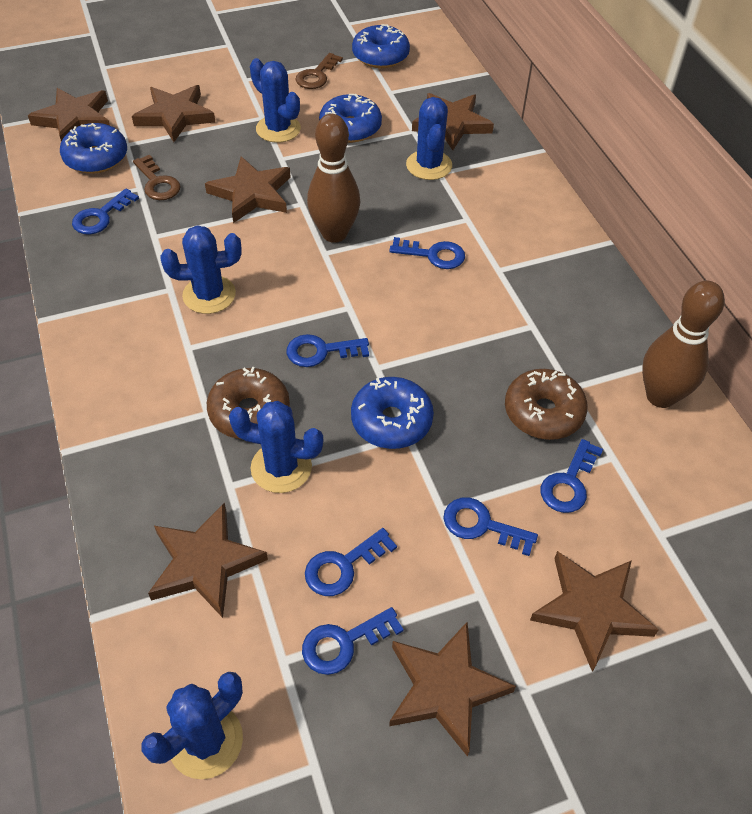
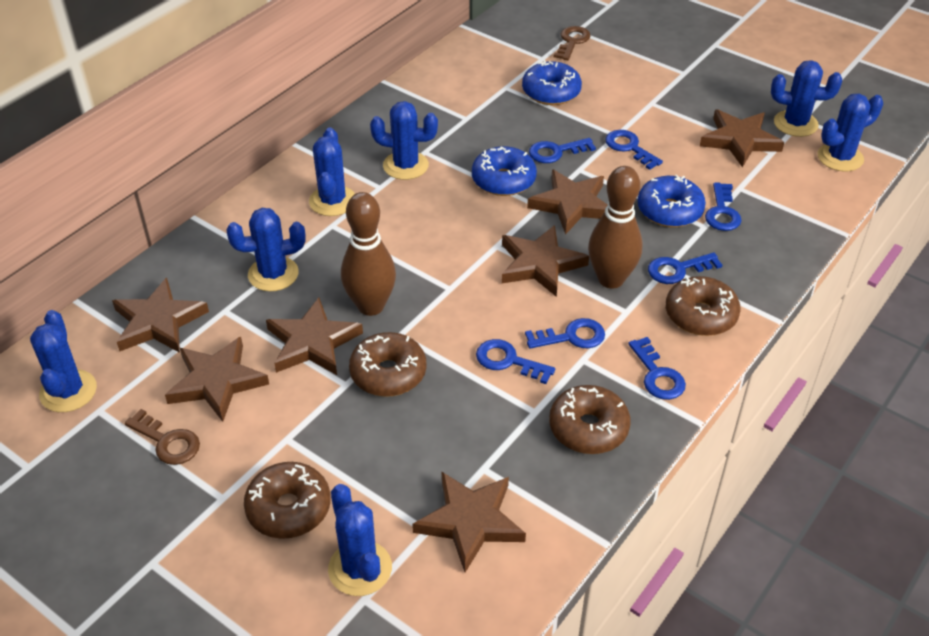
blue cactus: 5 -> 7
blue donut: 4 -> 3
brown donut: 2 -> 4

